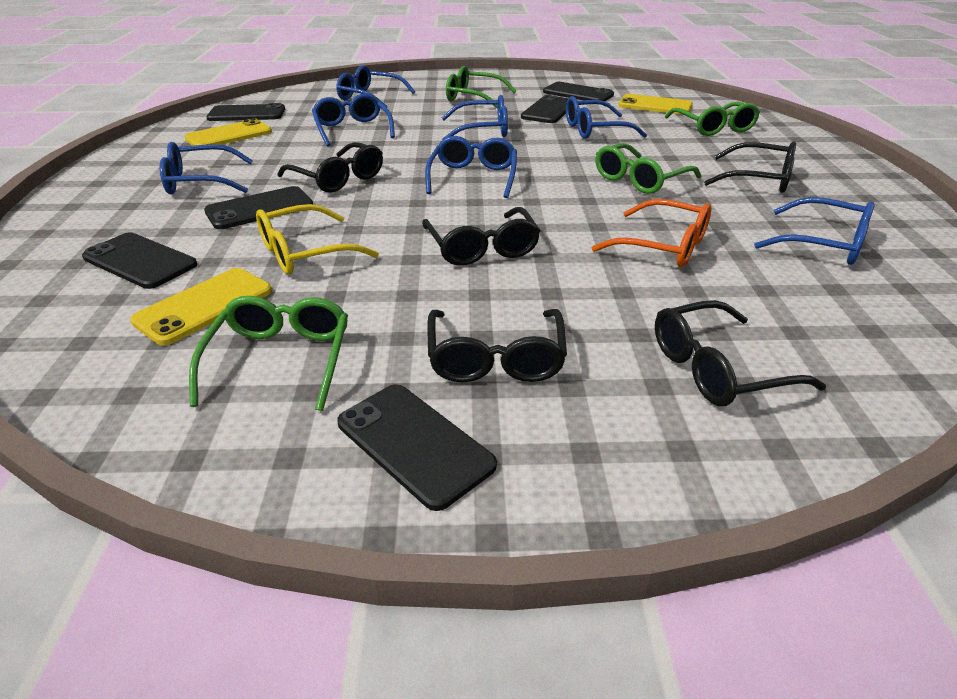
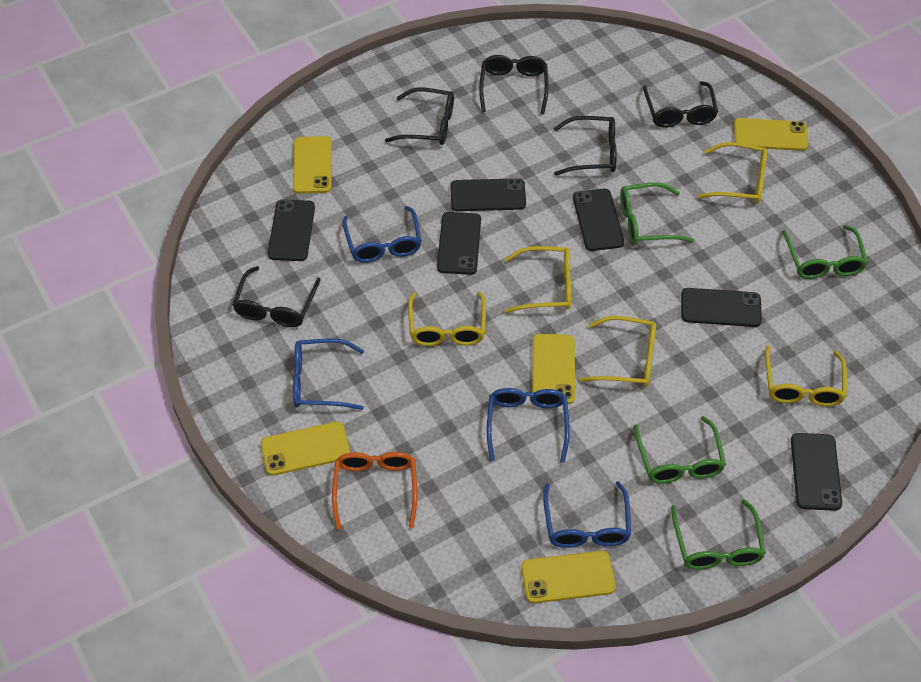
blue glasses: 7 -> 4
yellow glasses: 1 -> 5
yellow phone: 3 -> 5

